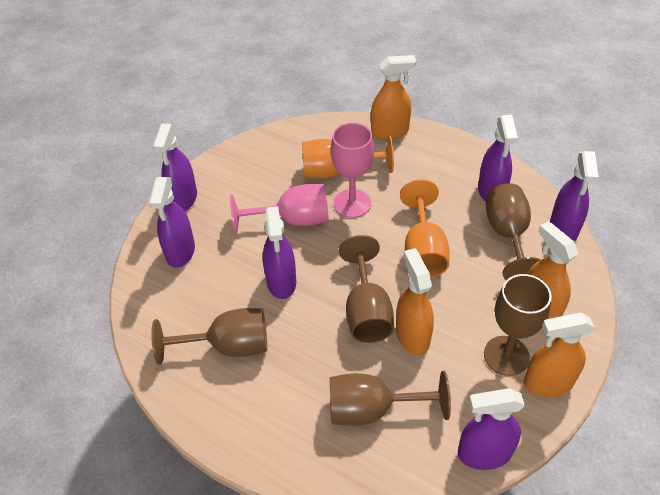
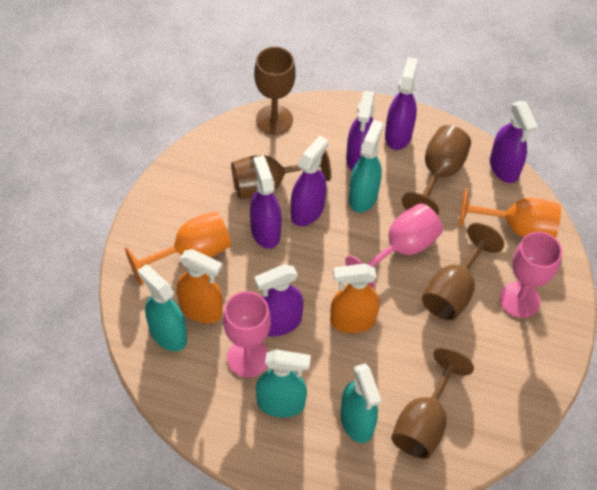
orange spray bottle: 4 -> 2
pink goblet: 2 -> 3
turquoise spray bottle: 0 -> 4

